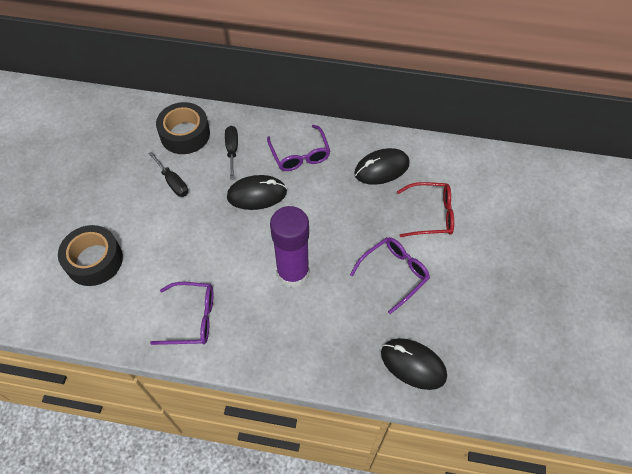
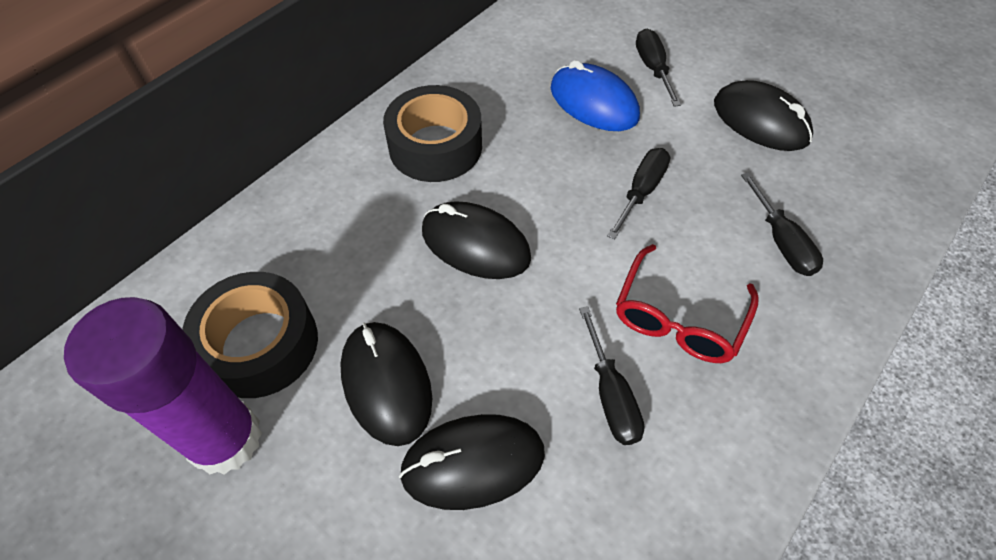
black mouse: 3 -> 4
black screwdriver: 2 -> 4
blue mouse: 0 -> 1
purple glasses: 3 -> 0

